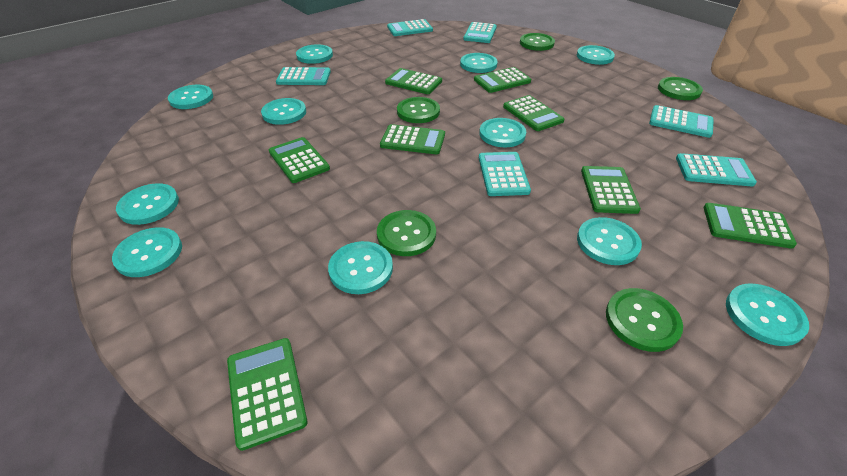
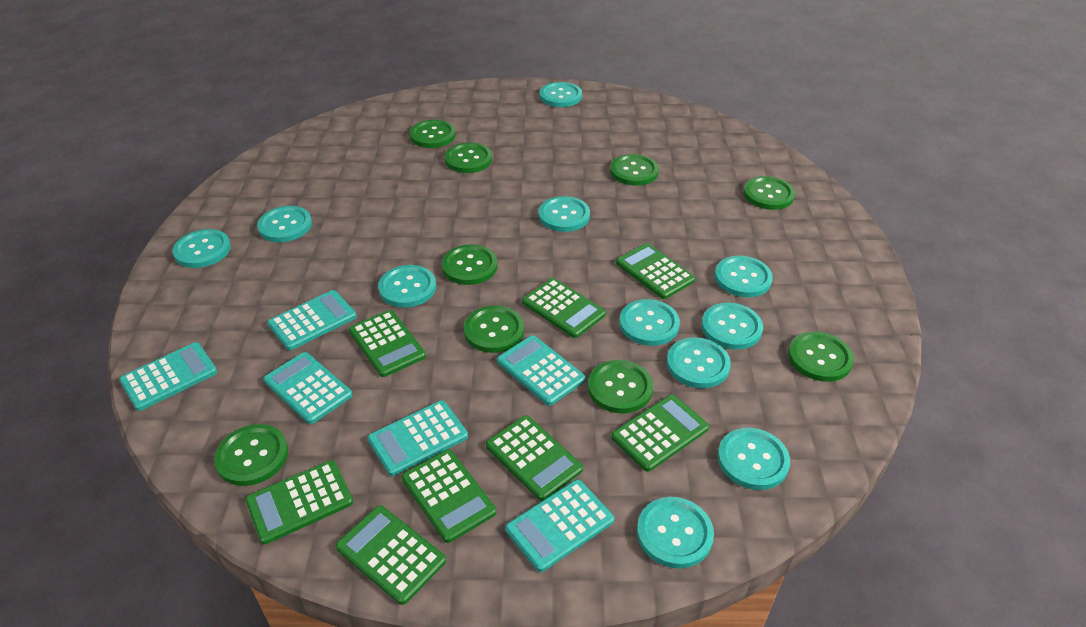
green button: 5 -> 9

